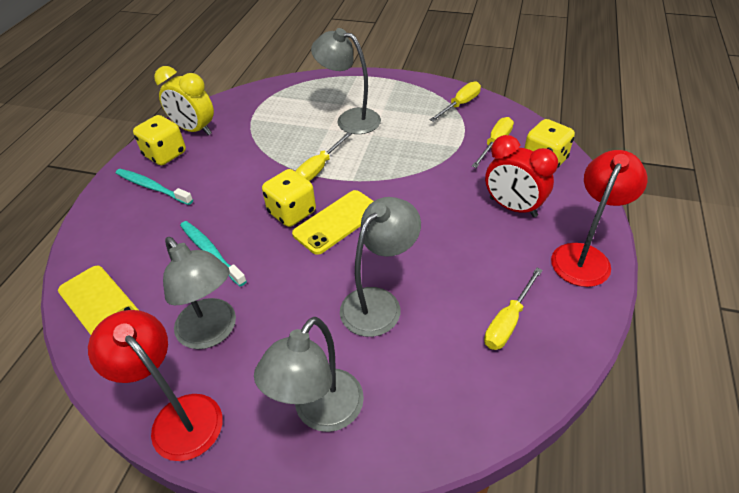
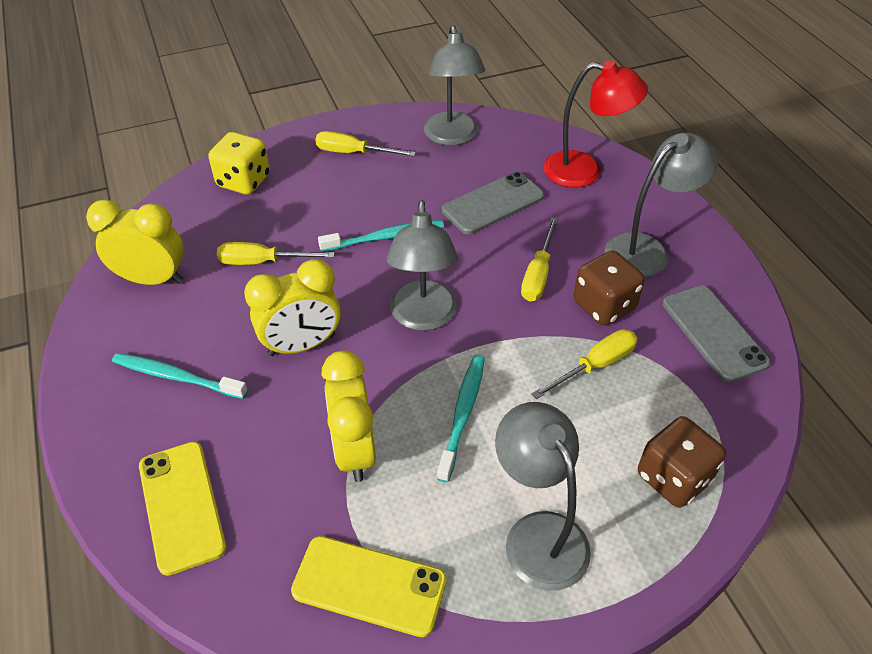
brown dice: 0 -> 2
grey phone: 0 -> 2
red clock: 1 -> 0
red lamp: 2 -> 1
turquoise toothbrush: 2 -> 3
yellow clock: 1 -> 3
yellow dice: 3 -> 1

